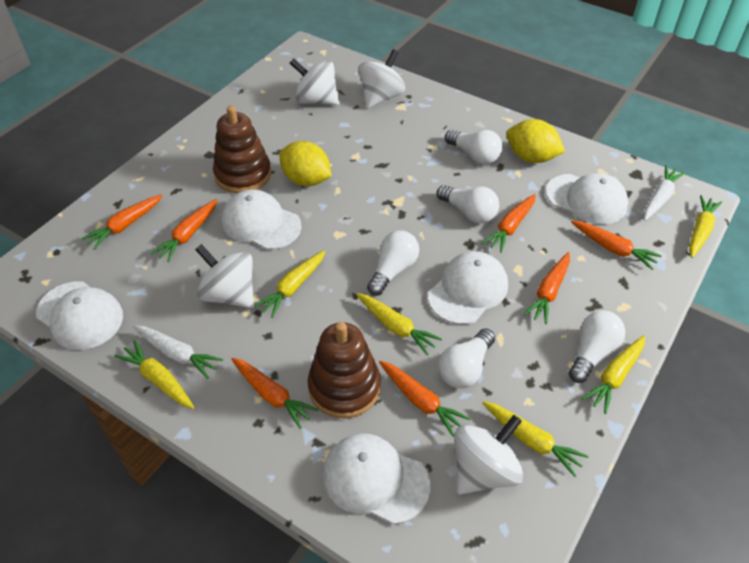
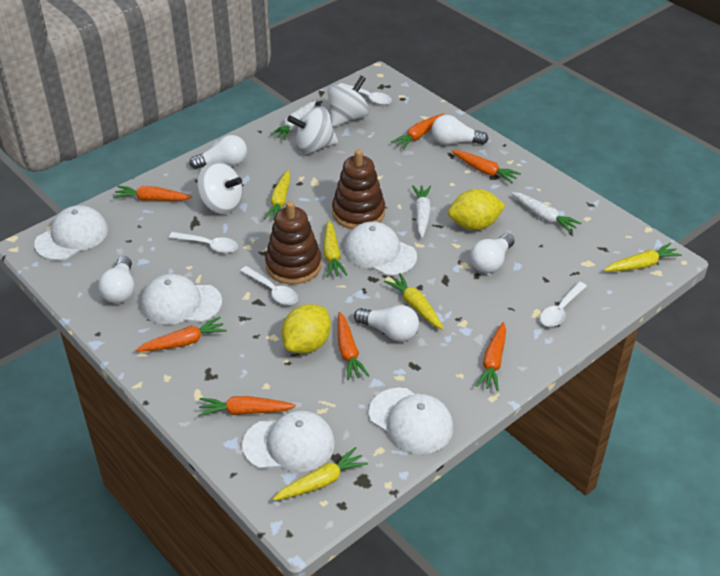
white carrot: 2 -> 3
white spinning top: 4 -> 3
white spoon: 0 -> 4
yellow carrot: 6 -> 5

